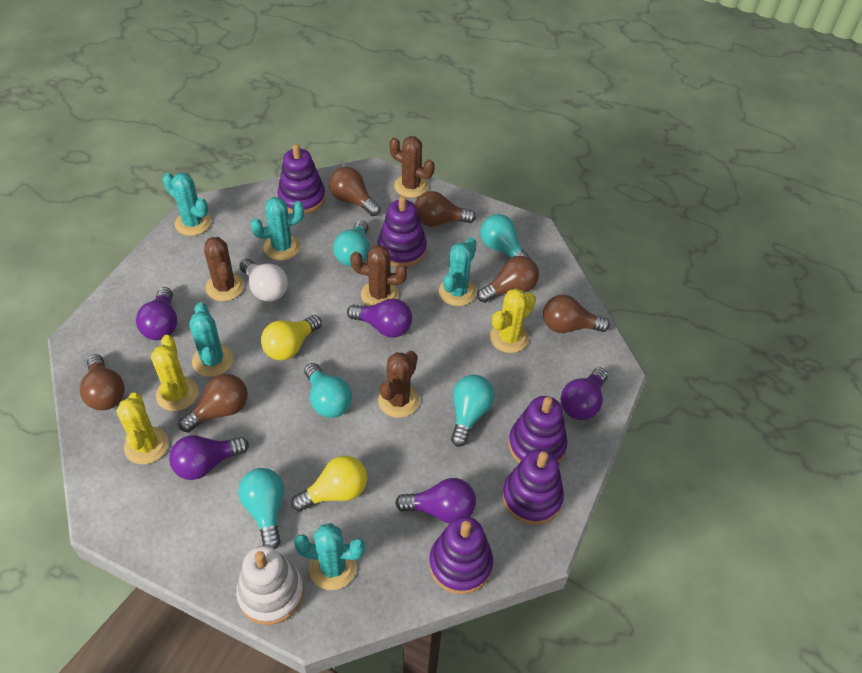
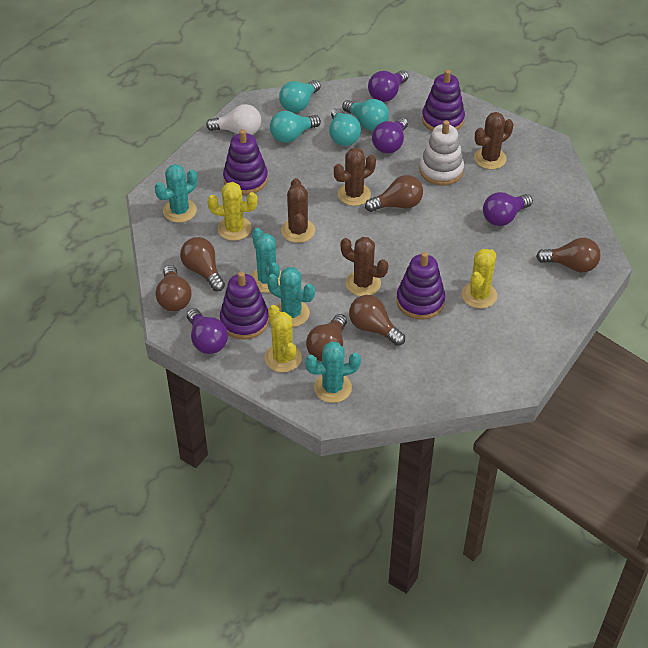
purple light bulb: 5 -> 4
purple stacking toy: 5 -> 4
turquoise cactus: 5 -> 4
turquoise light bulb: 5 -> 4
yellow light bulb: 2 -> 0

